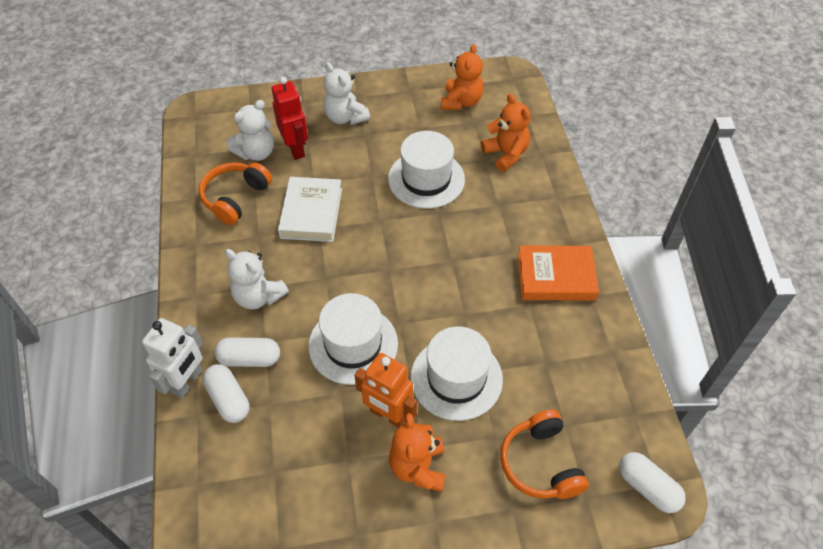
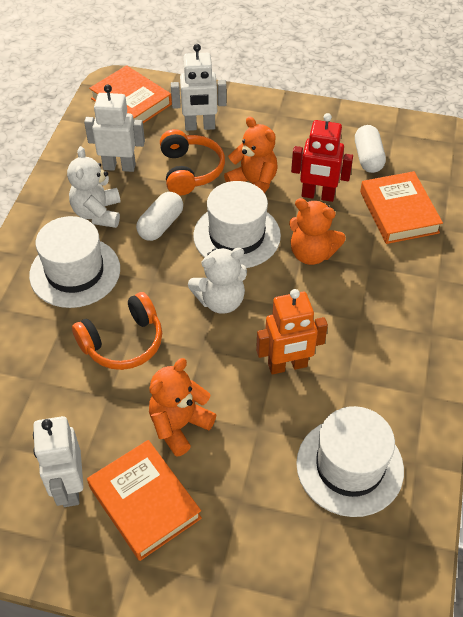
orange book: 1 -> 3
white book: 1 -> 0
white capsule: 3 -> 2
white robot: 1 -> 3
white teddy bear: 3 -> 2

